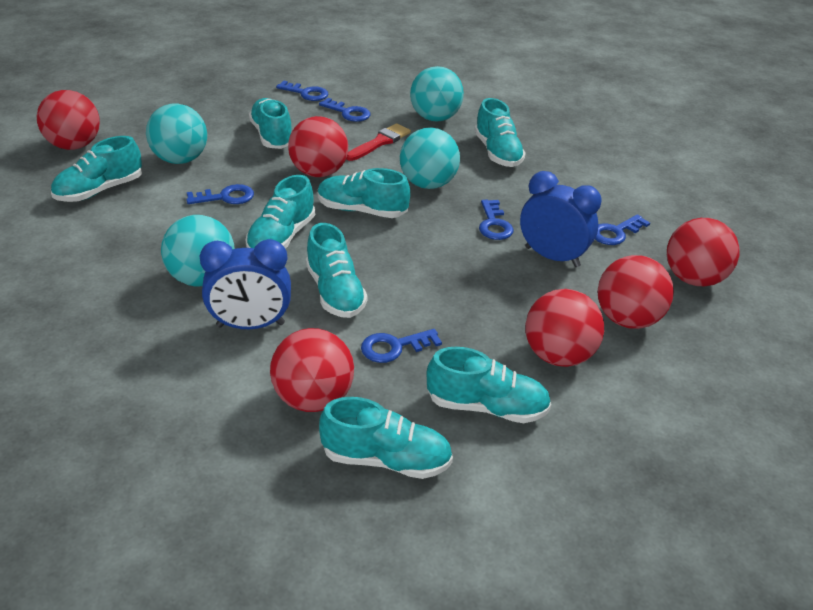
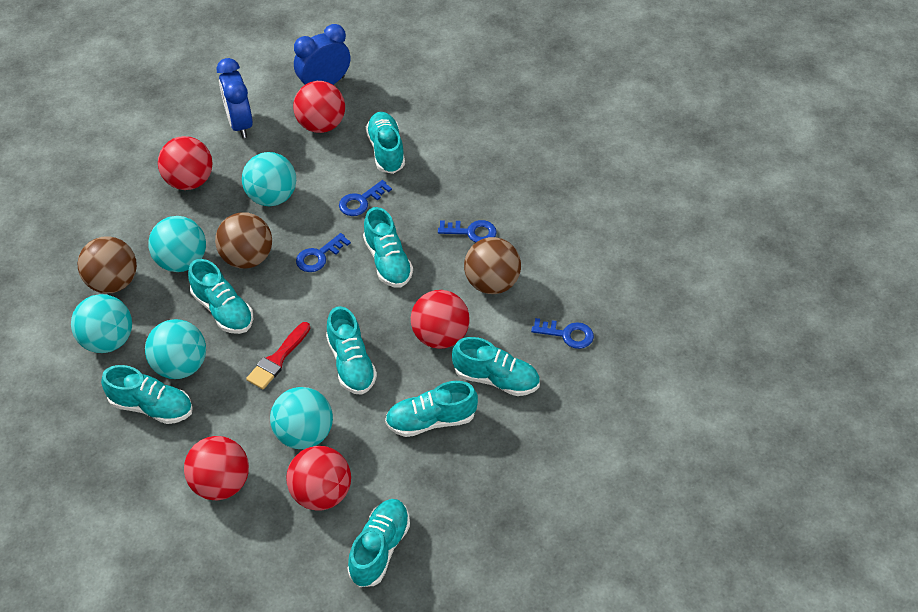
blue key: 6 -> 4
brown ball: 0 -> 3
red ball: 6 -> 5
turquoise ball: 4 -> 5

